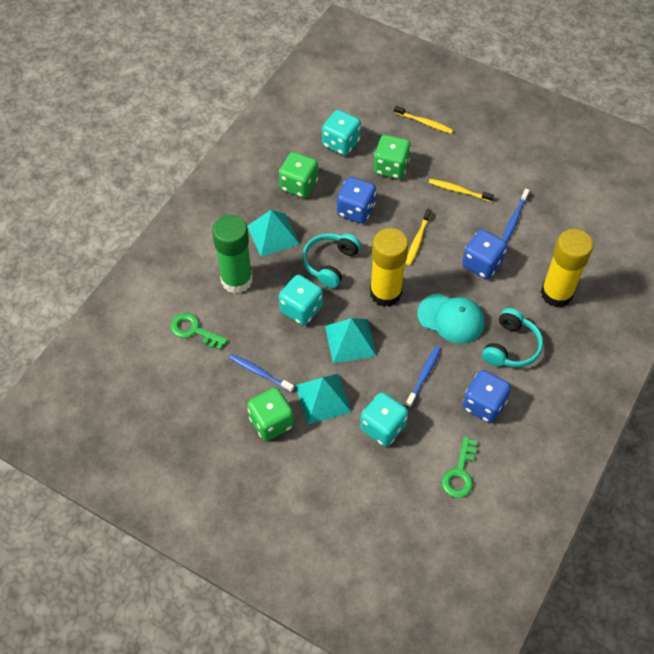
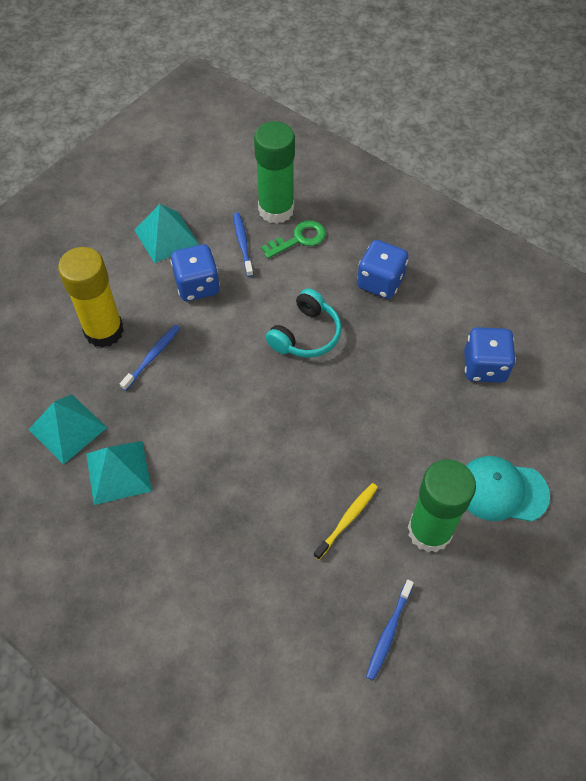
green dice: 3 -> 0
green glue stick: 1 -> 2
green key: 2 -> 1
turquoise dice: 3 -> 0
turquoise headphones: 2 -> 1
yellow glue stick: 2 -> 1
yellow toothbrush: 3 -> 1

